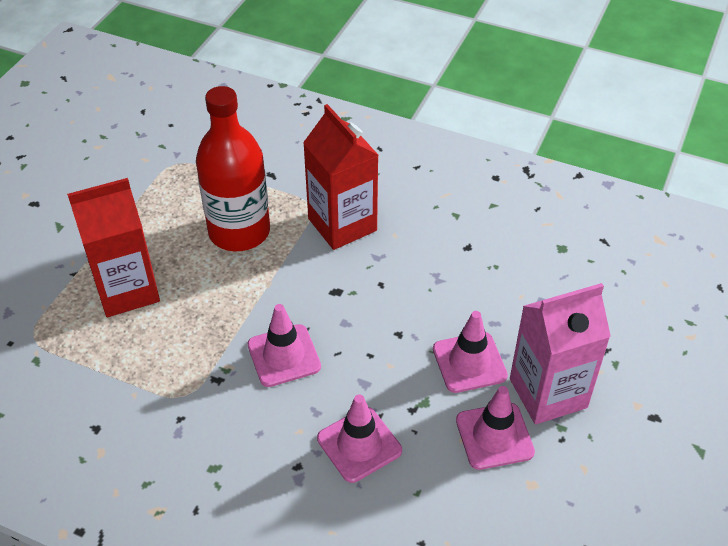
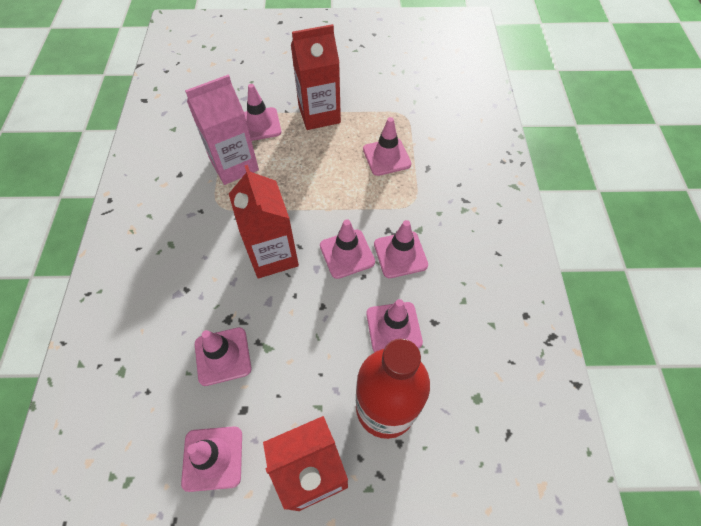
pink traffic cone: 4 -> 7
red carton: 2 -> 3

